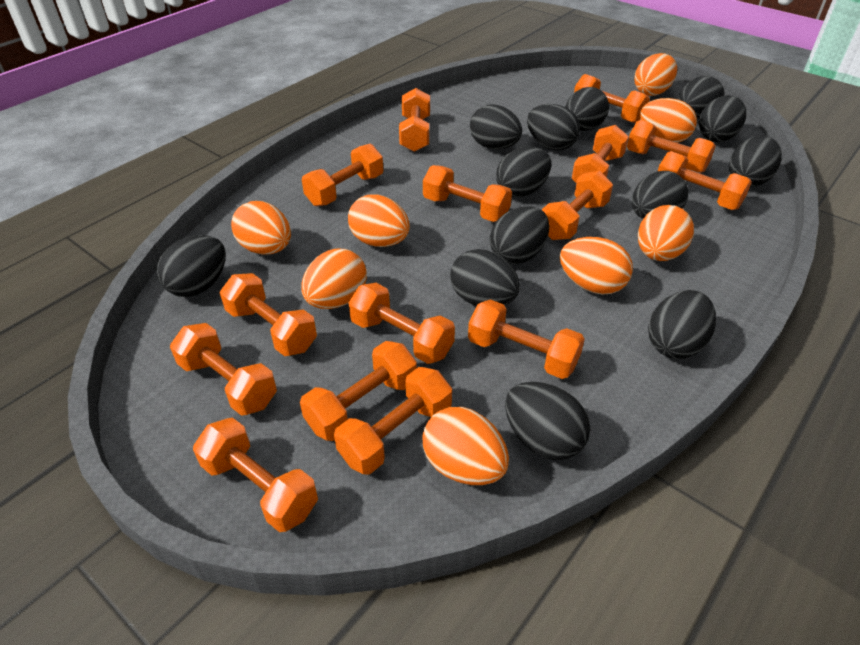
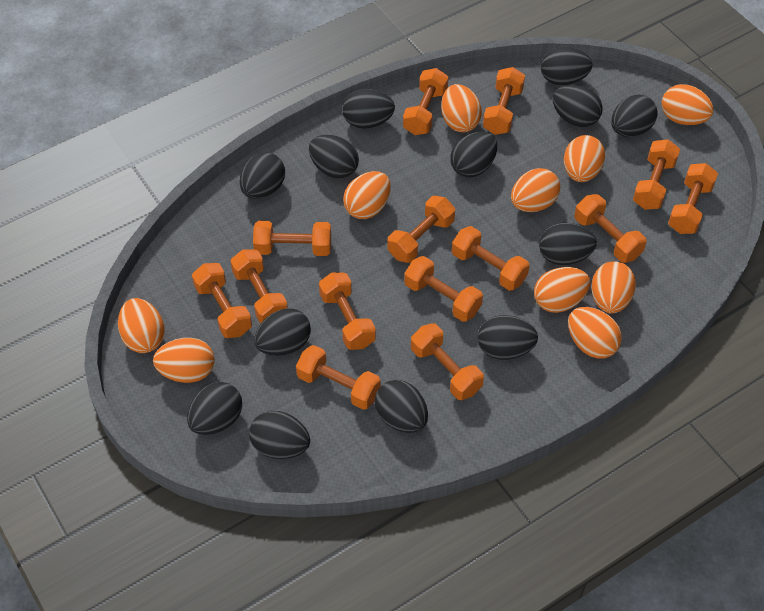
orange dumbbell: 15 -> 14
orange egg: 8 -> 10

